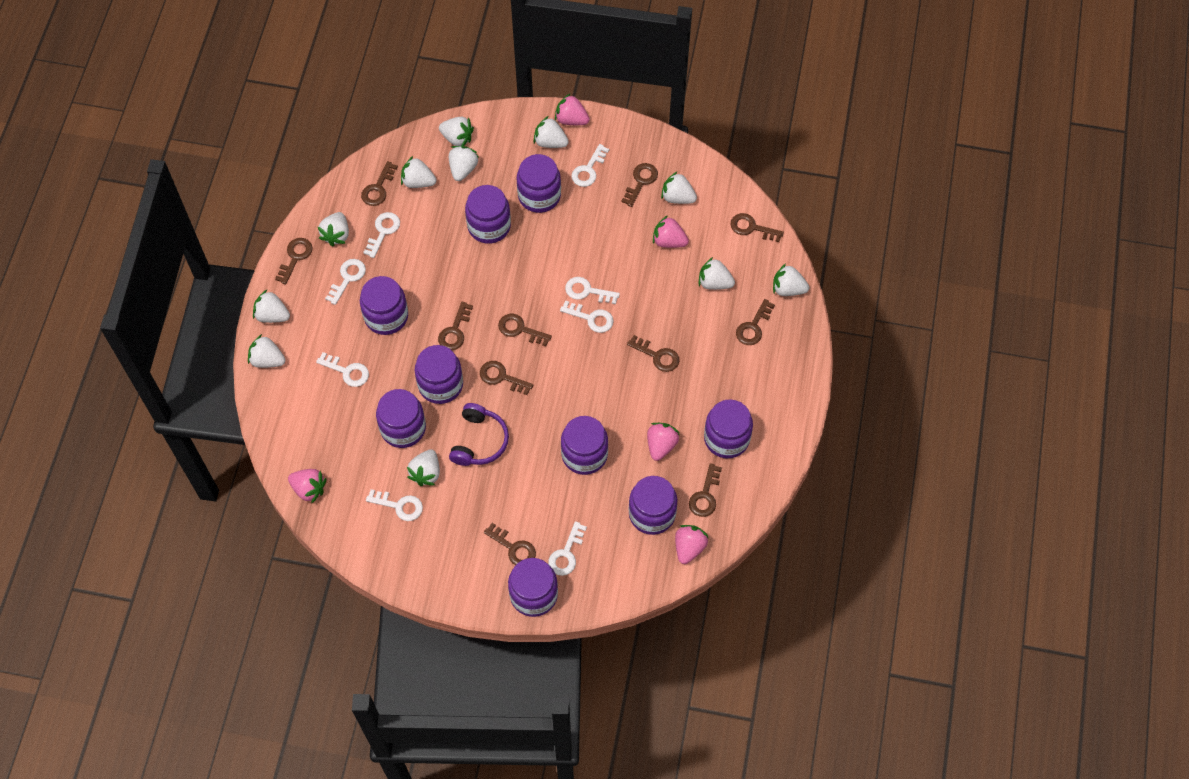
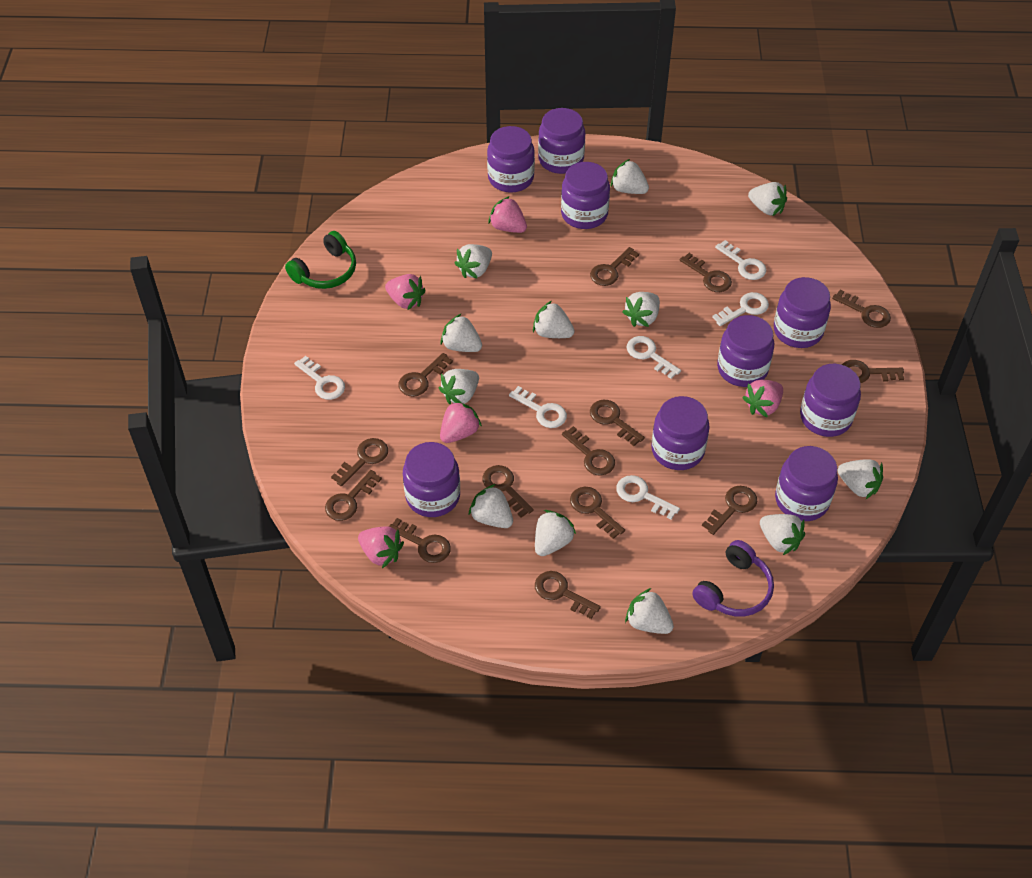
brown key: 11 -> 14
green headphones: 0 -> 1
white key: 8 -> 6
white strawberry: 11 -> 12

